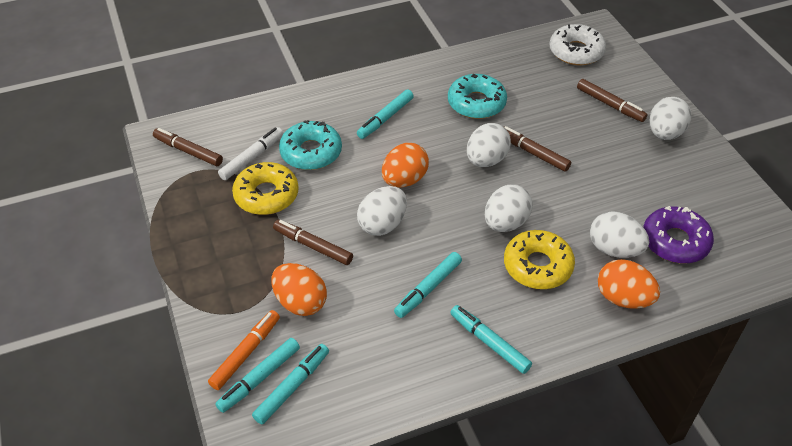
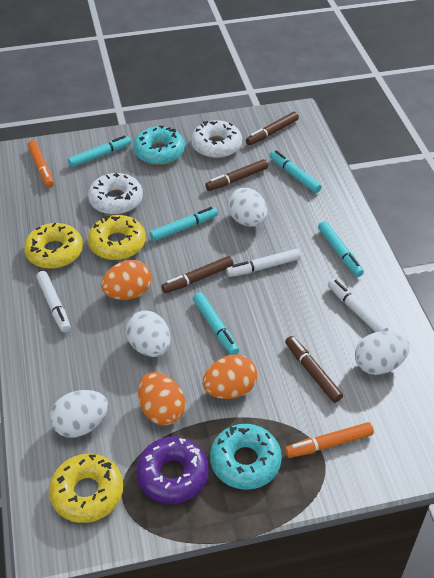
orange marker: 1 -> 2
white donut: 1 -> 2
white egg: 5 -> 4
white marker: 1 -> 3
yellow donut: 2 -> 3

